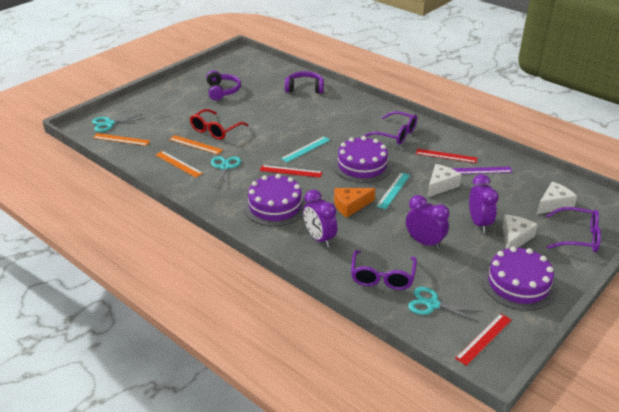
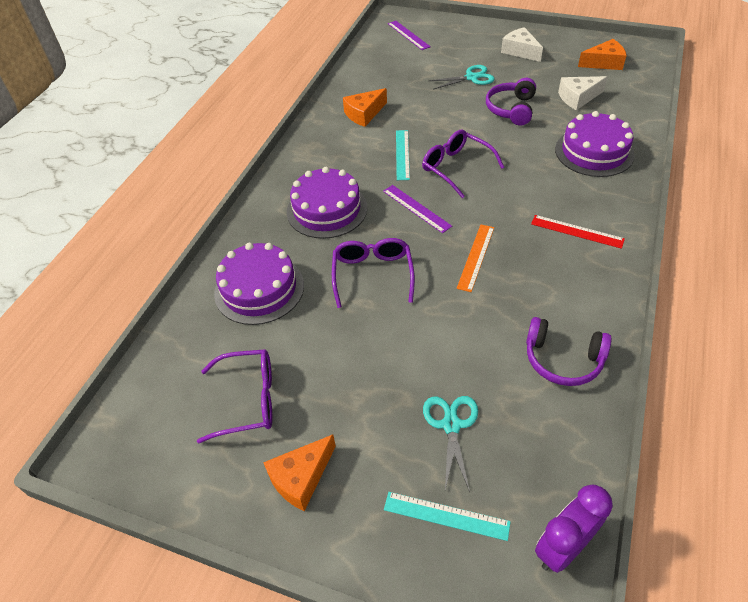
orange cheese: 1 -> 3
orange ruler: 3 -> 1
purple clock: 3 -> 1
purple ruler: 1 -> 2
red glasses: 1 -> 0
red ruler: 3 -> 1
turquoise scissors: 3 -> 2
white cheese: 3 -> 2

